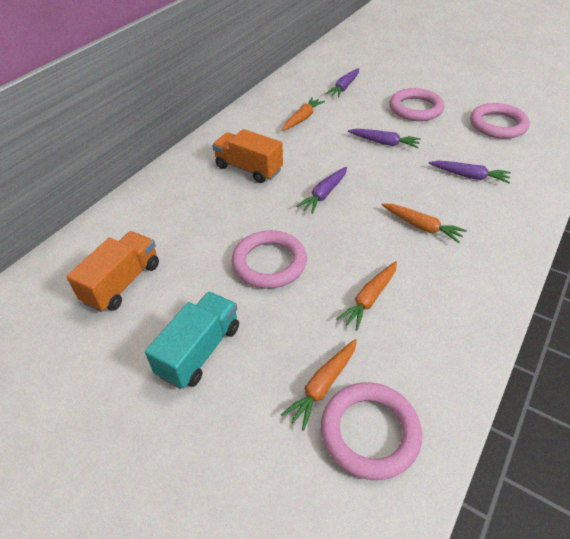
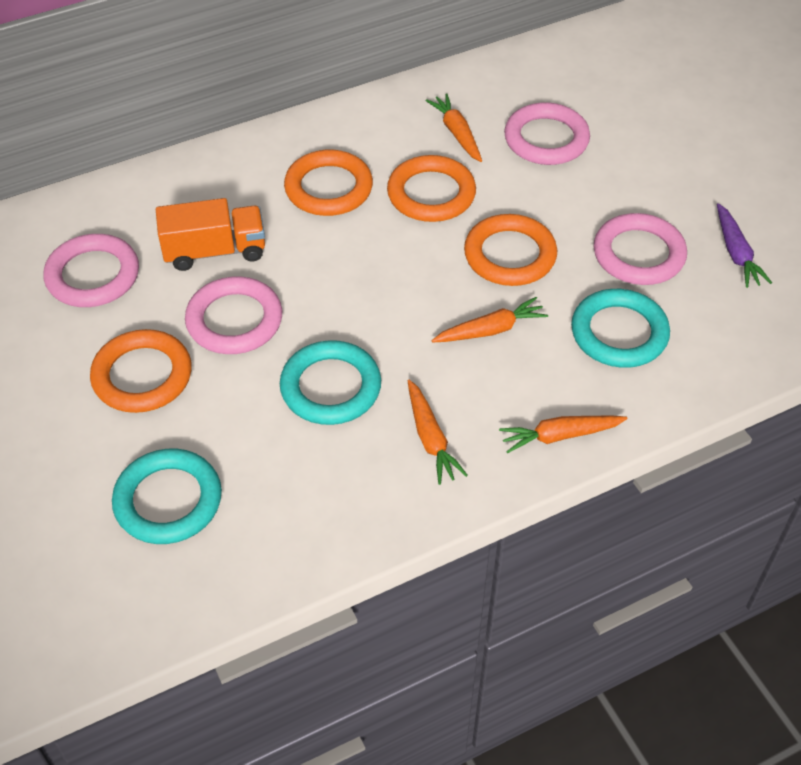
orange ring: 0 -> 4
orange truck: 2 -> 1
purple carrot: 4 -> 1
turquoise ring: 0 -> 3
turquoise truck: 1 -> 0

